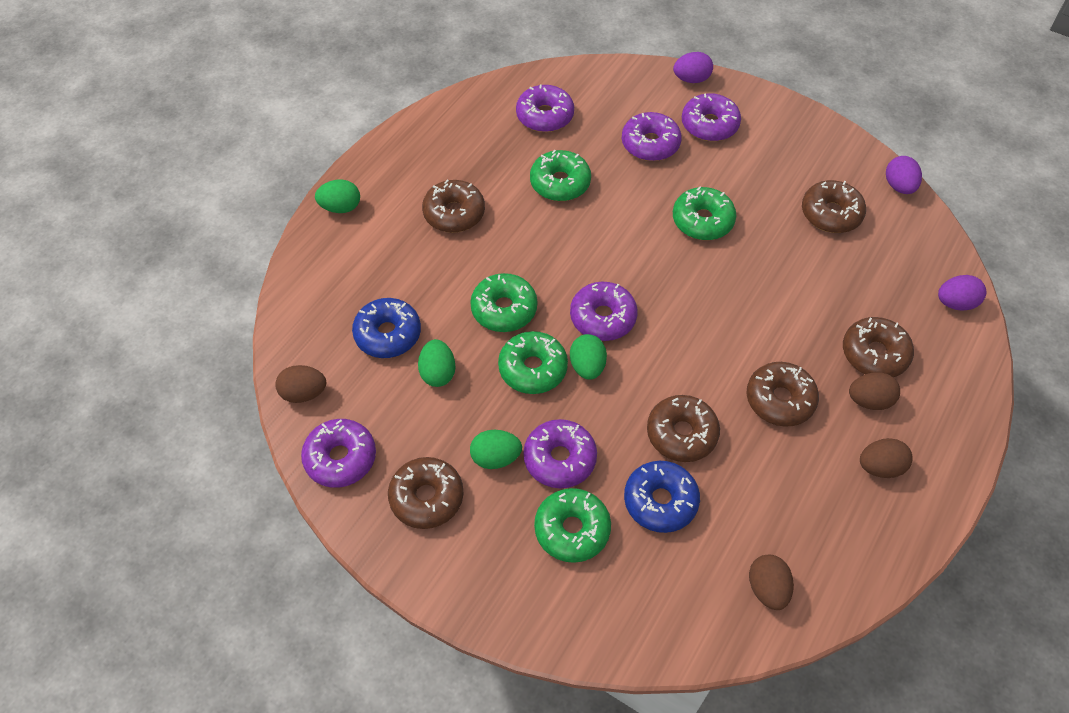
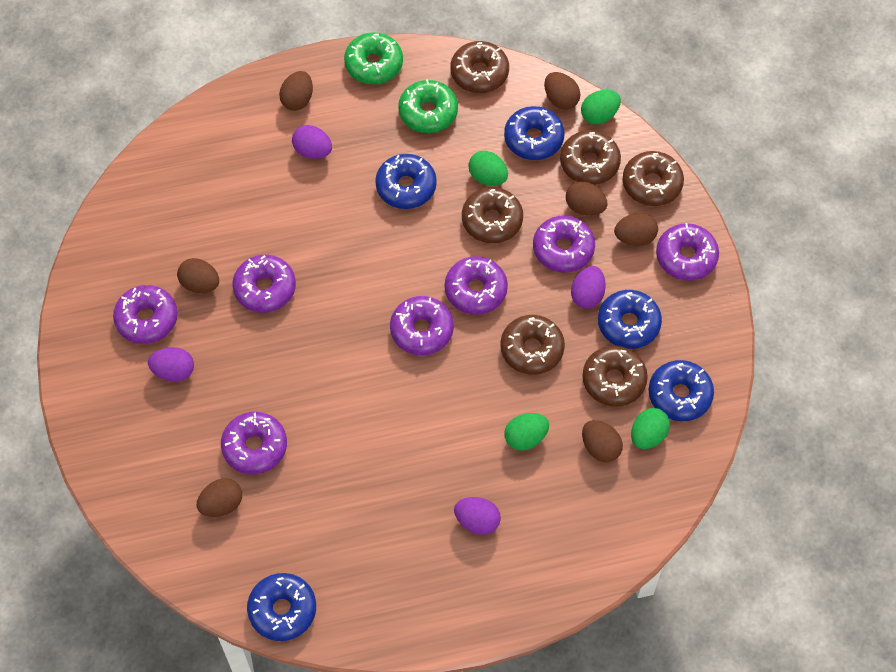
blue donut: 2 -> 5
brown egg: 4 -> 7
green donut: 5 -> 2
purple donut: 6 -> 7
purple egg: 3 -> 4

